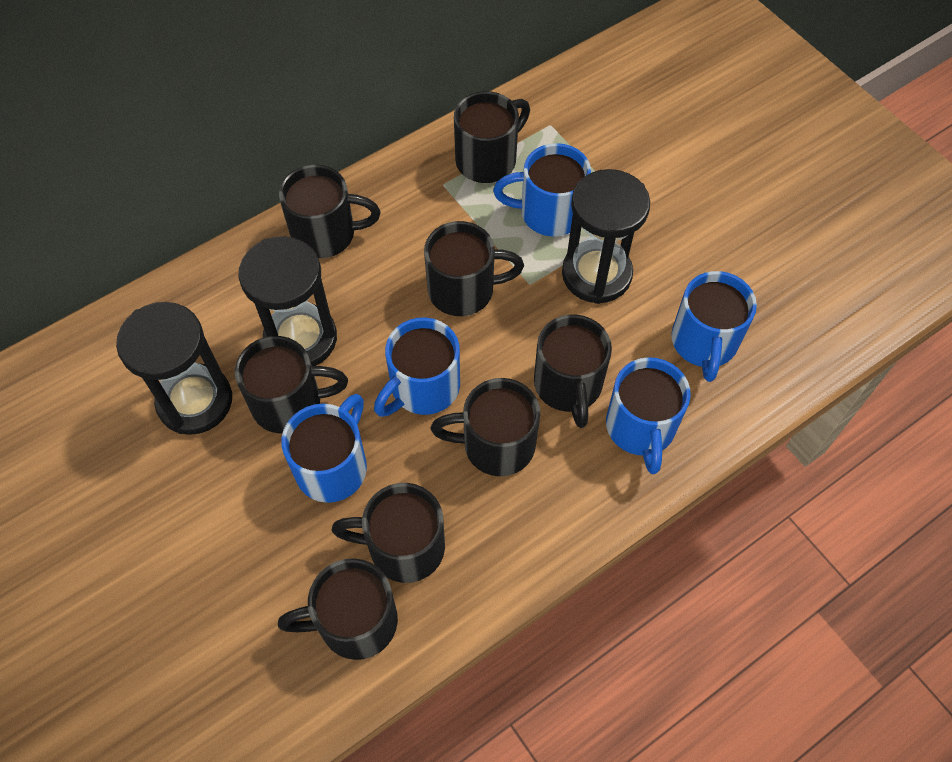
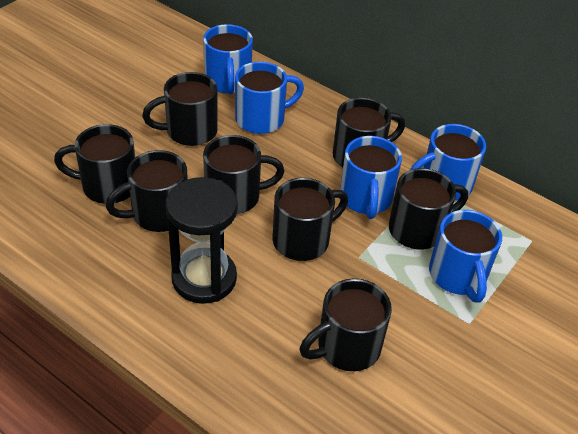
black hourglass: 3 -> 1

